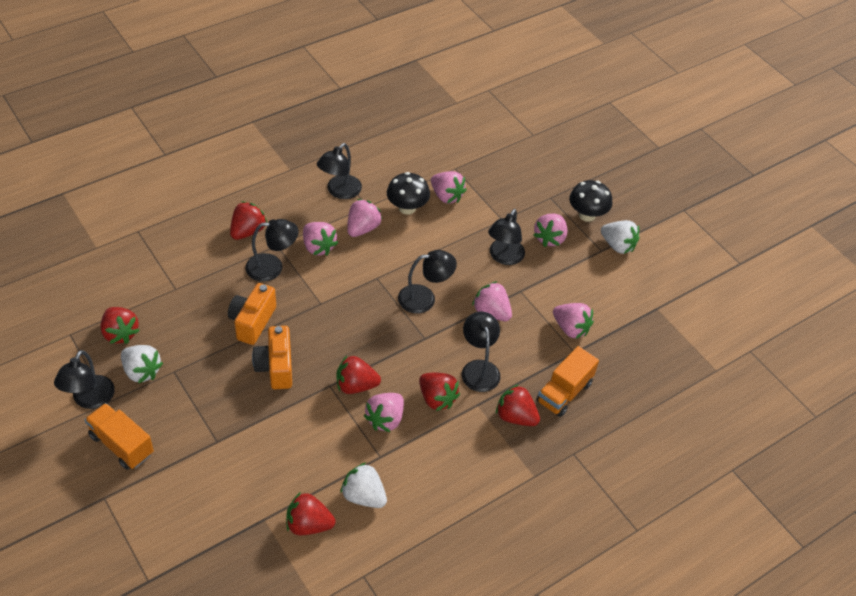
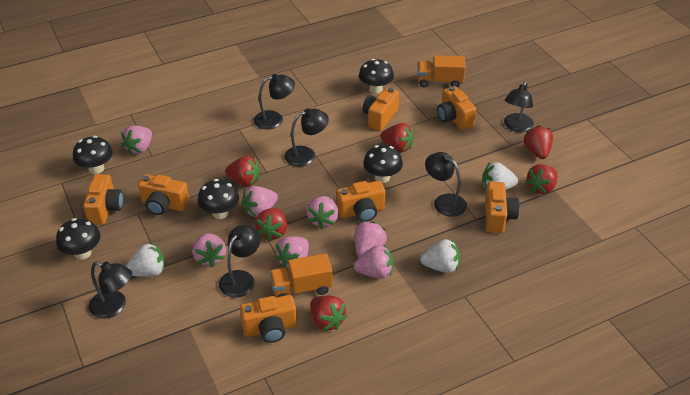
black mushroom: 2 -> 5
orange camera: 2 -> 7

